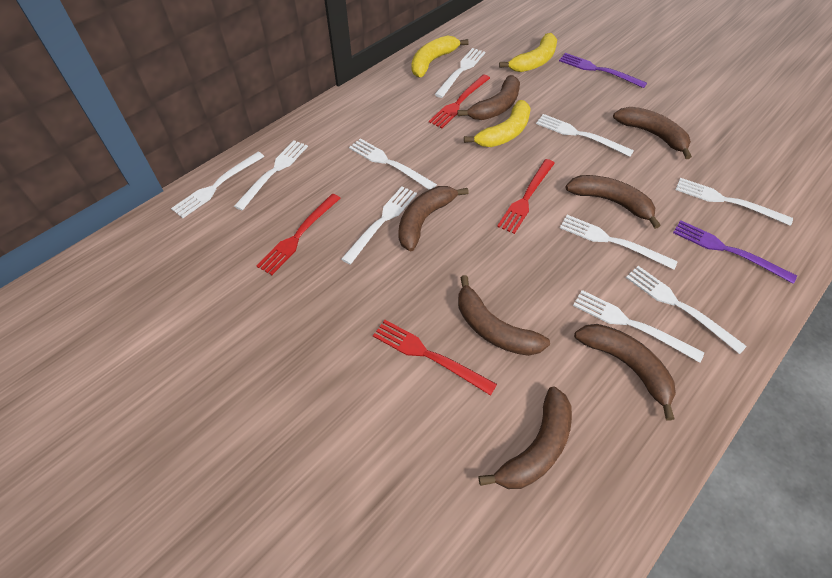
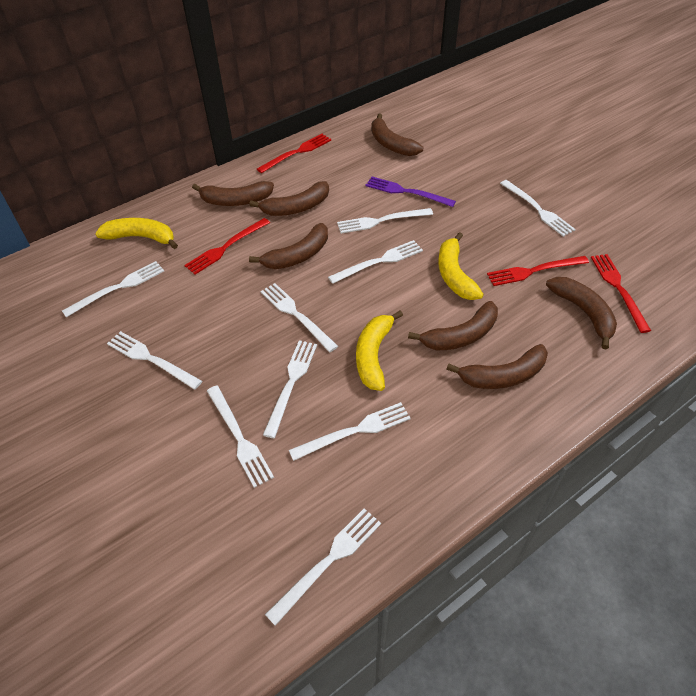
purple fork: 2 -> 1

